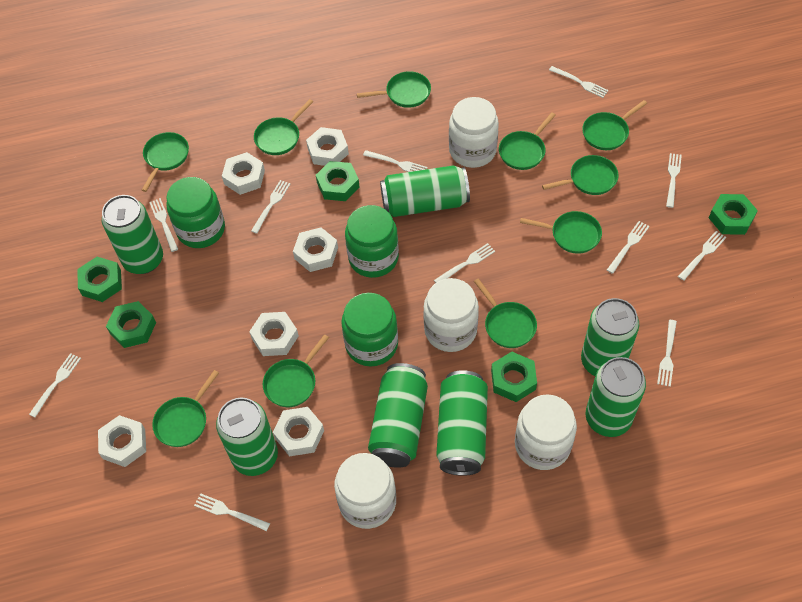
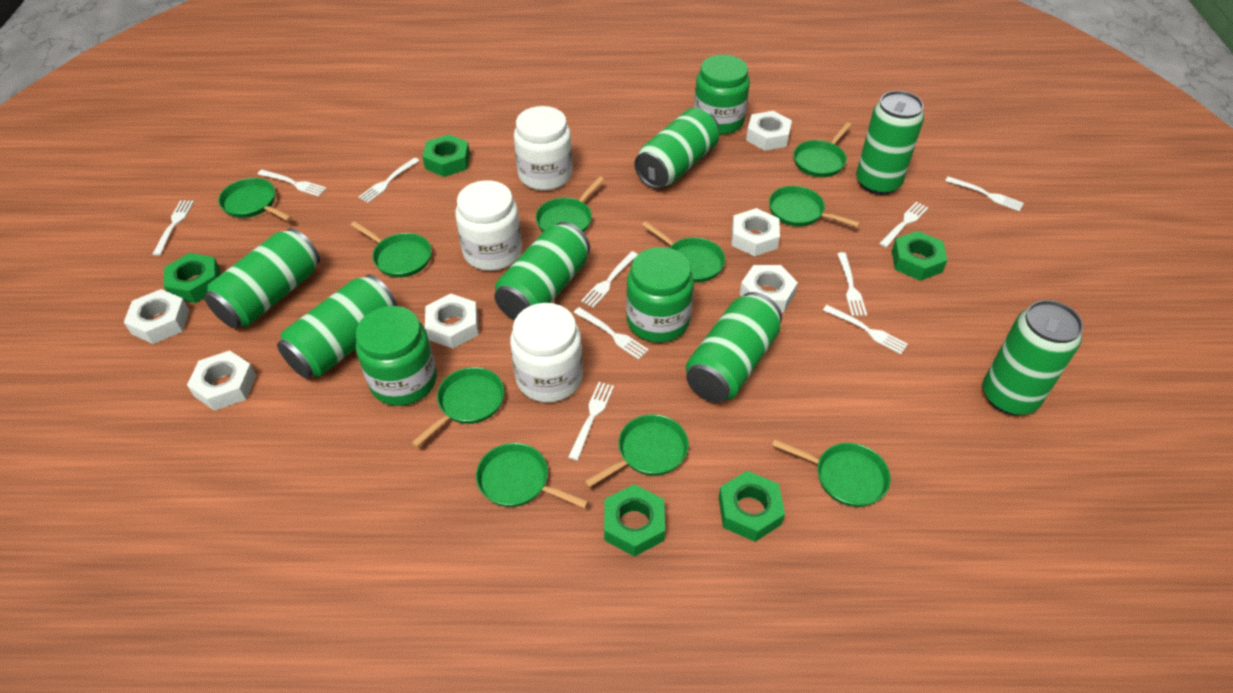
white fork: 11 -> 10
white jar: 4 -> 3

